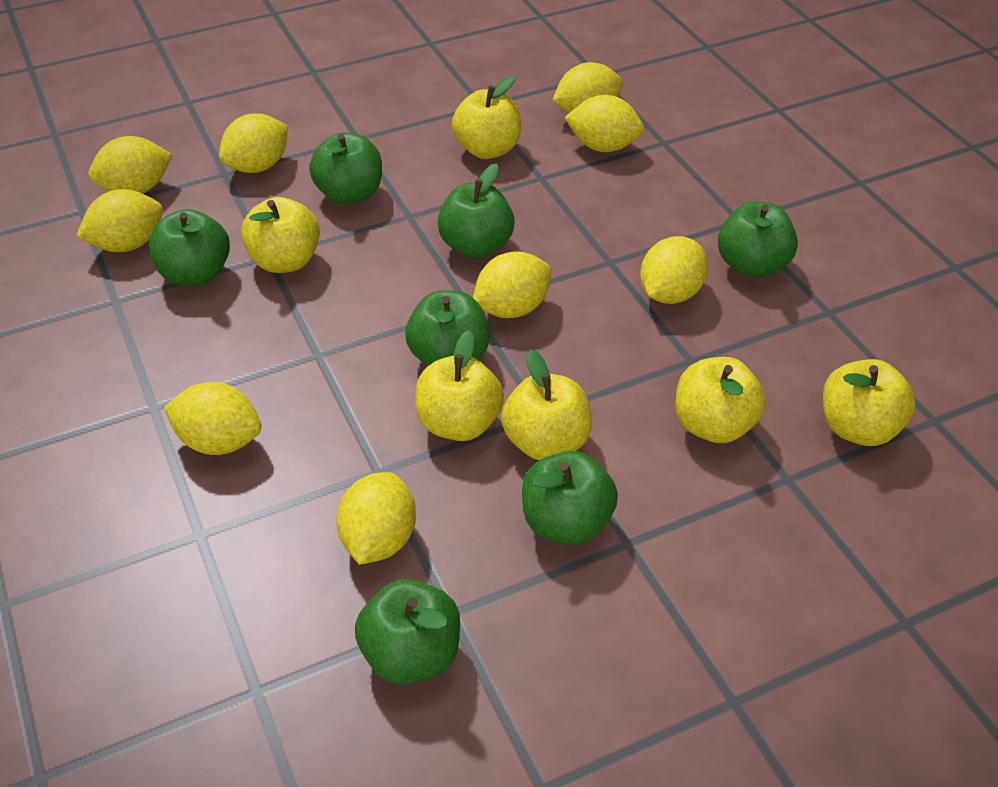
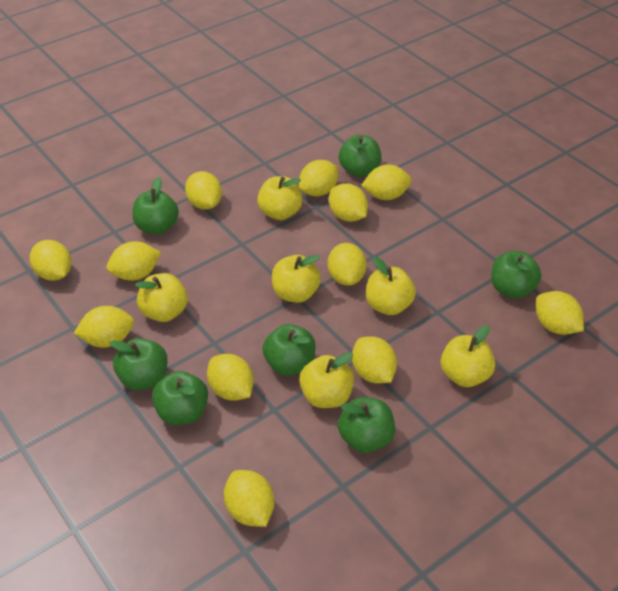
yellow lemon: 9 -> 12

